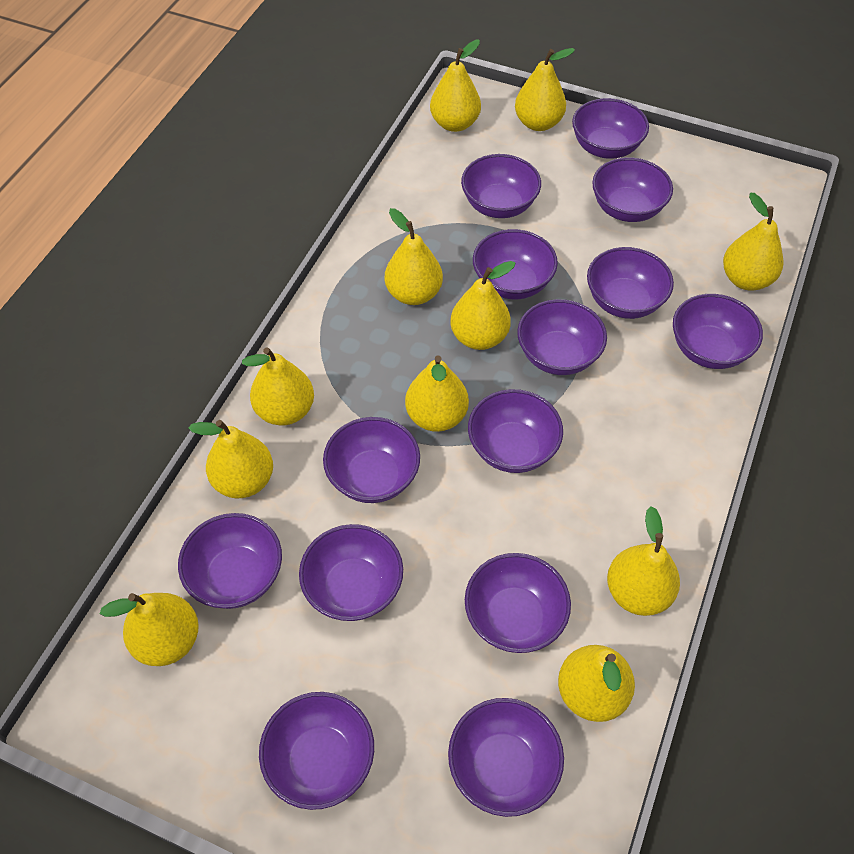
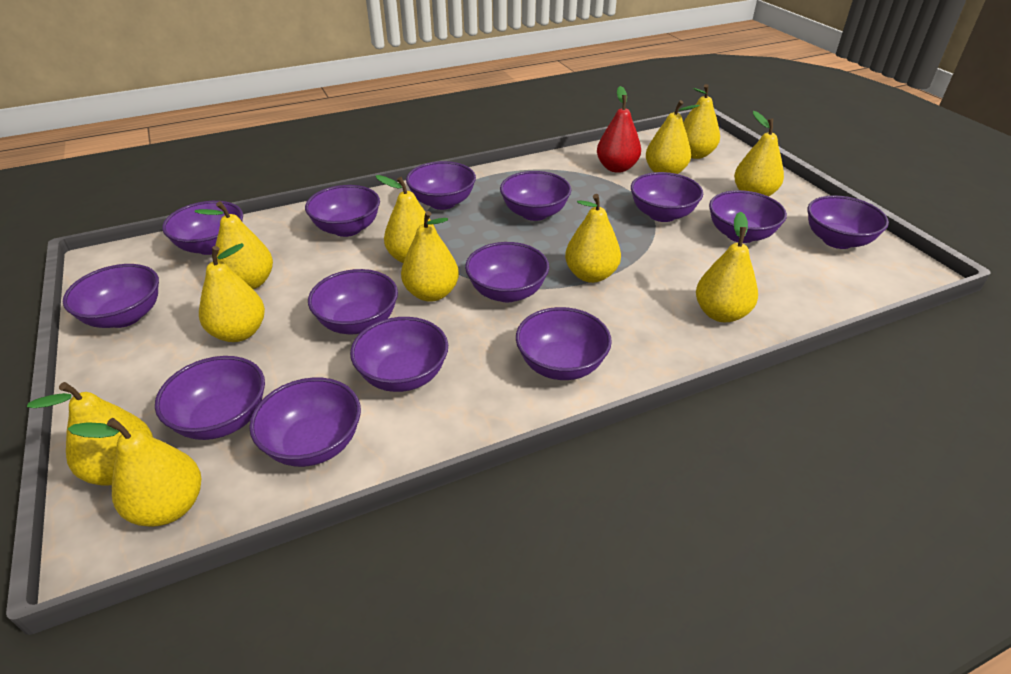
red pear: 0 -> 1

